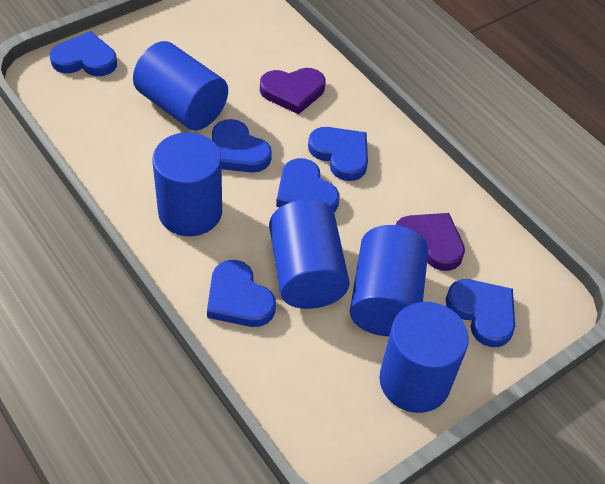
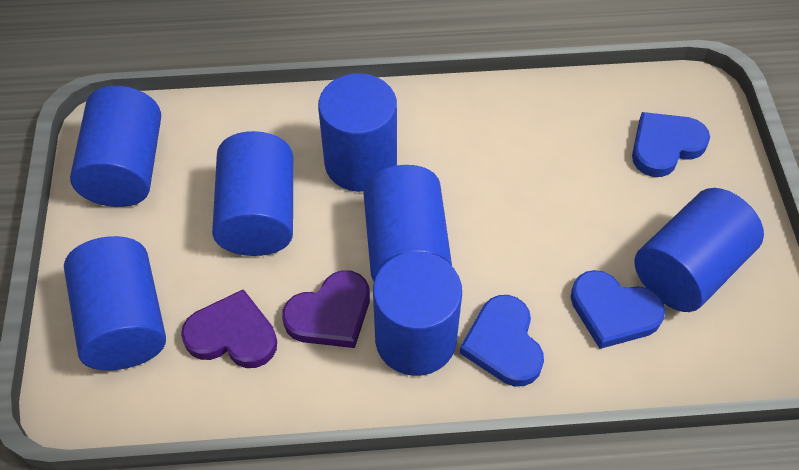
blue cylinder: 5 -> 7
blue heart: 6 -> 3

